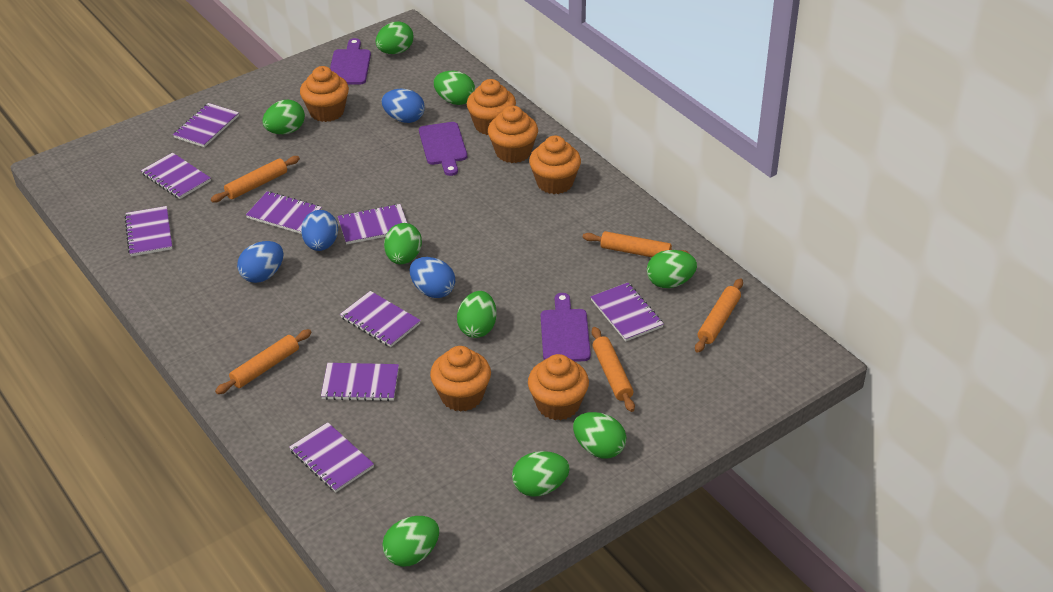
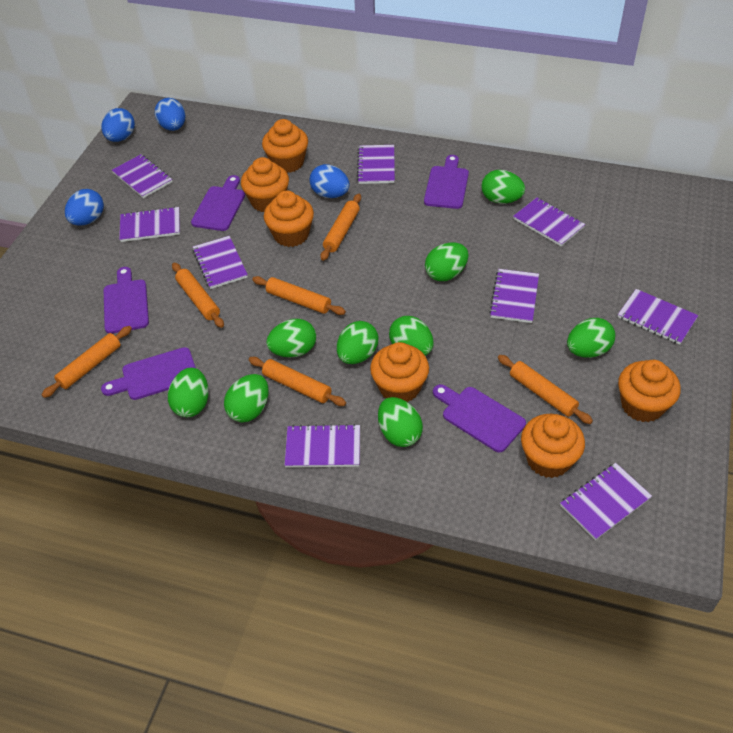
orange rolling pin: 5 -> 6
purple cutting board: 3 -> 5

